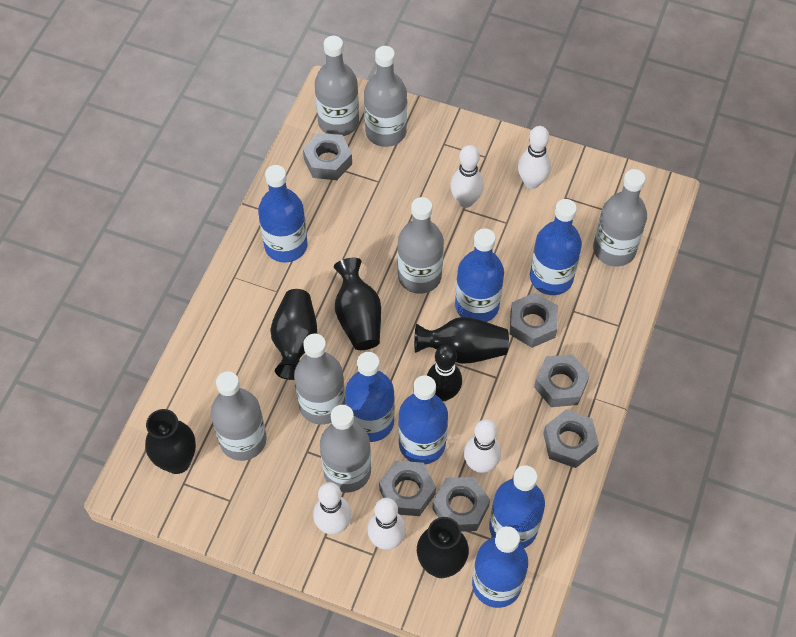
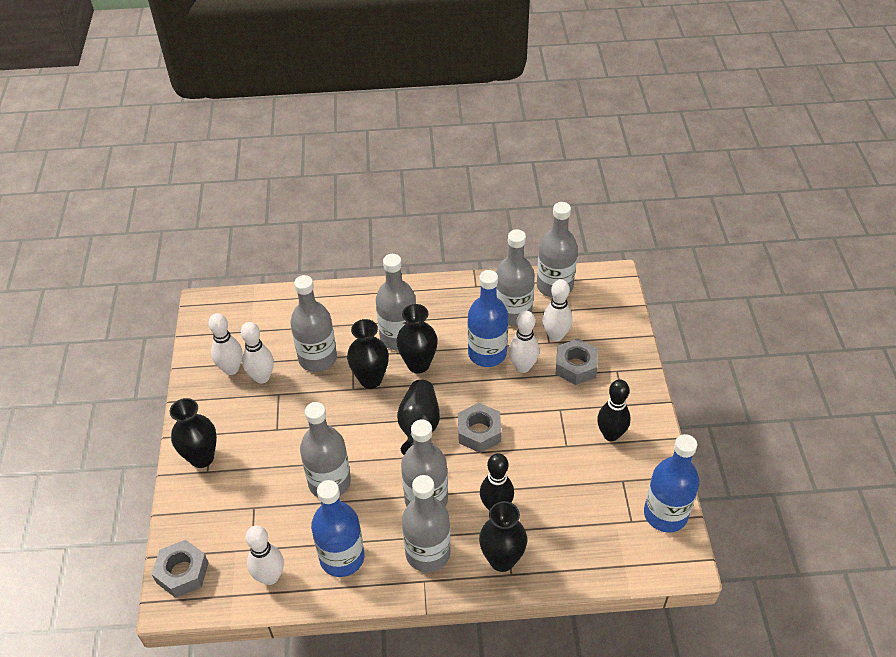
black bowling pin: 1 -> 2
blue bottle: 7 -> 3
grey nut: 6 -> 3

